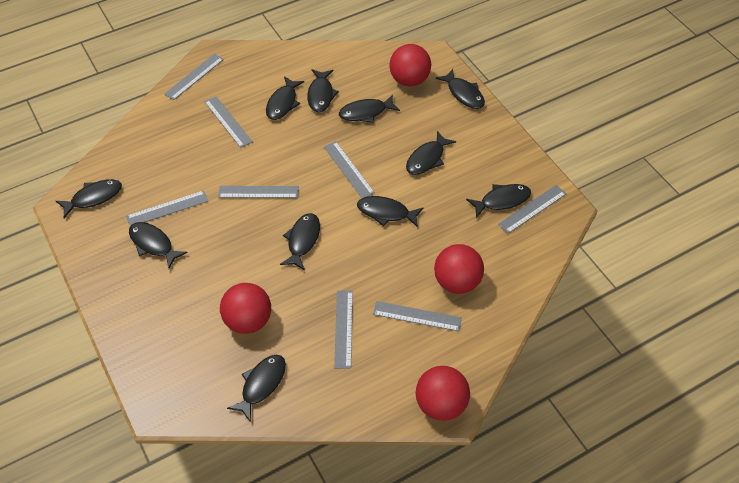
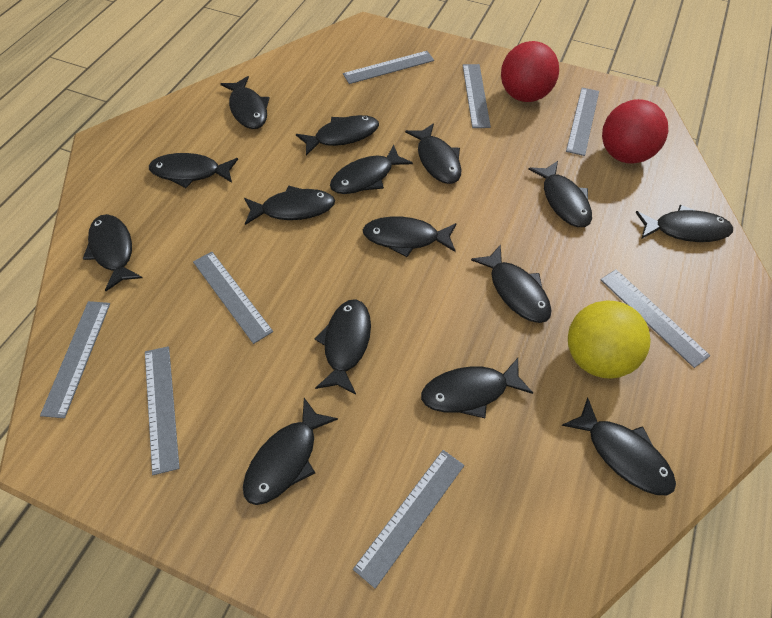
black fish: 11 -> 15
red ball: 4 -> 2
yellow ball: 0 -> 1

